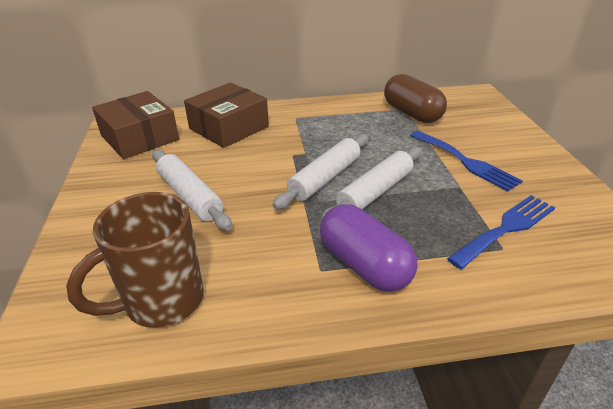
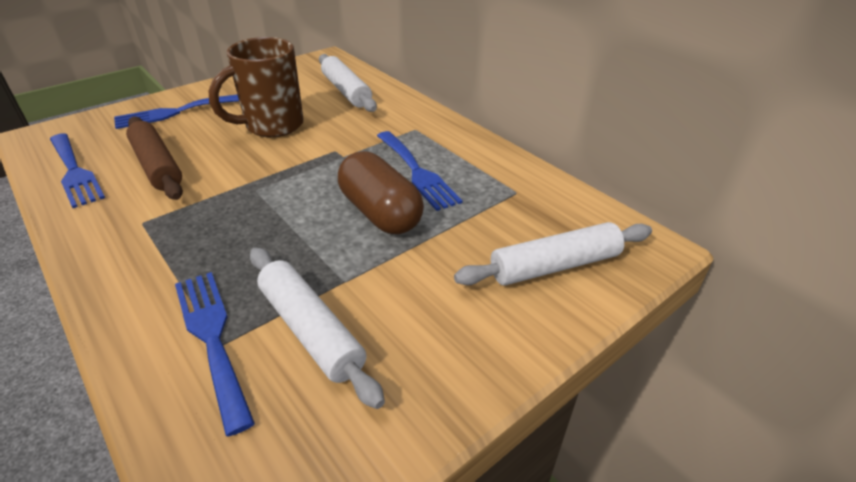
blue fork: 2 -> 4
brown box: 2 -> 0
brown rolling pin: 0 -> 1
purple capsule: 1 -> 0

